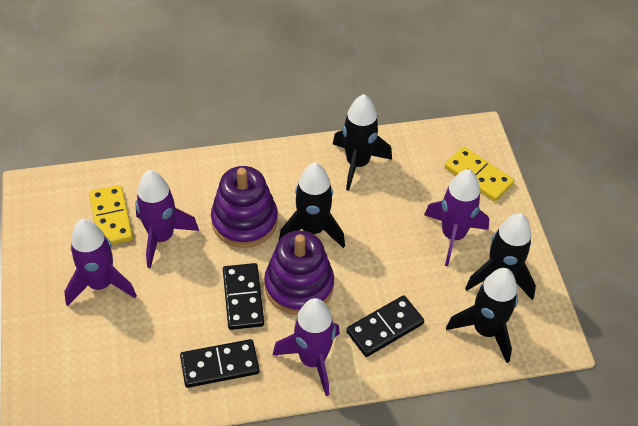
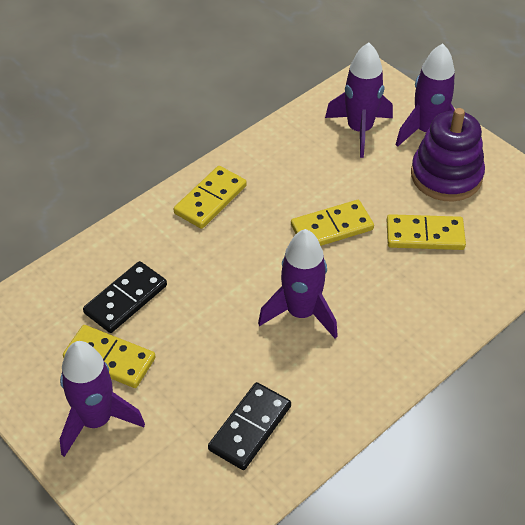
black domino: 3 -> 2
black rocket: 4 -> 0
purple stacking toy: 2 -> 1
yellow domino: 2 -> 4

